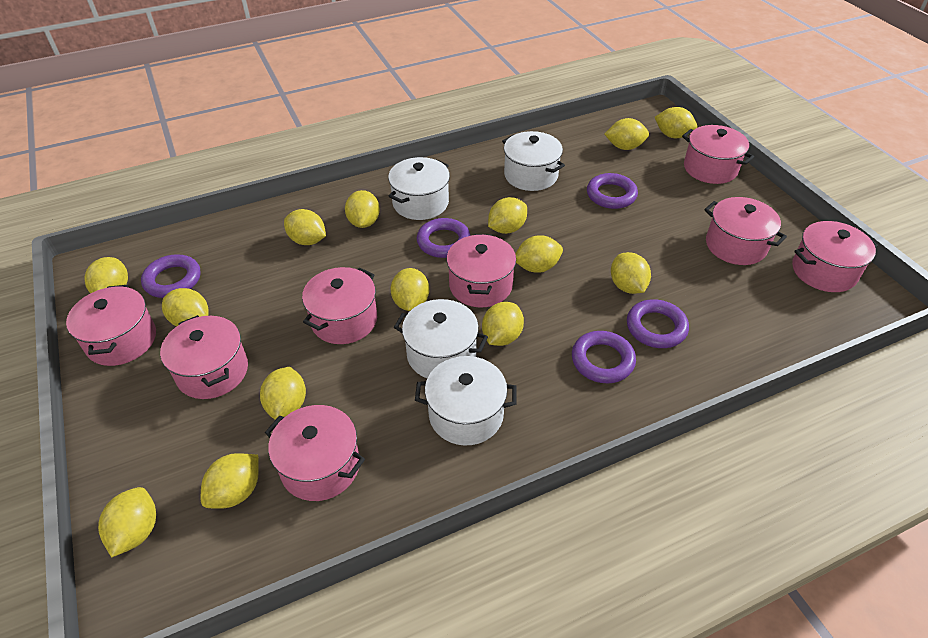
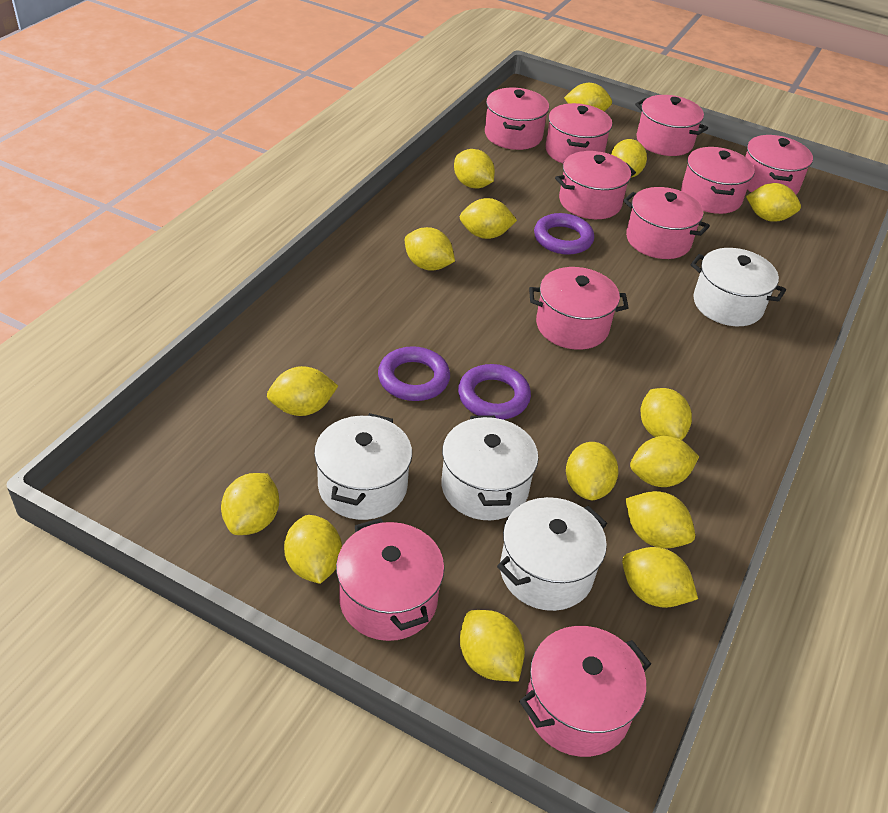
pink pot: 8 -> 10
purple ring: 5 -> 3
yellow lemon: 14 -> 15

